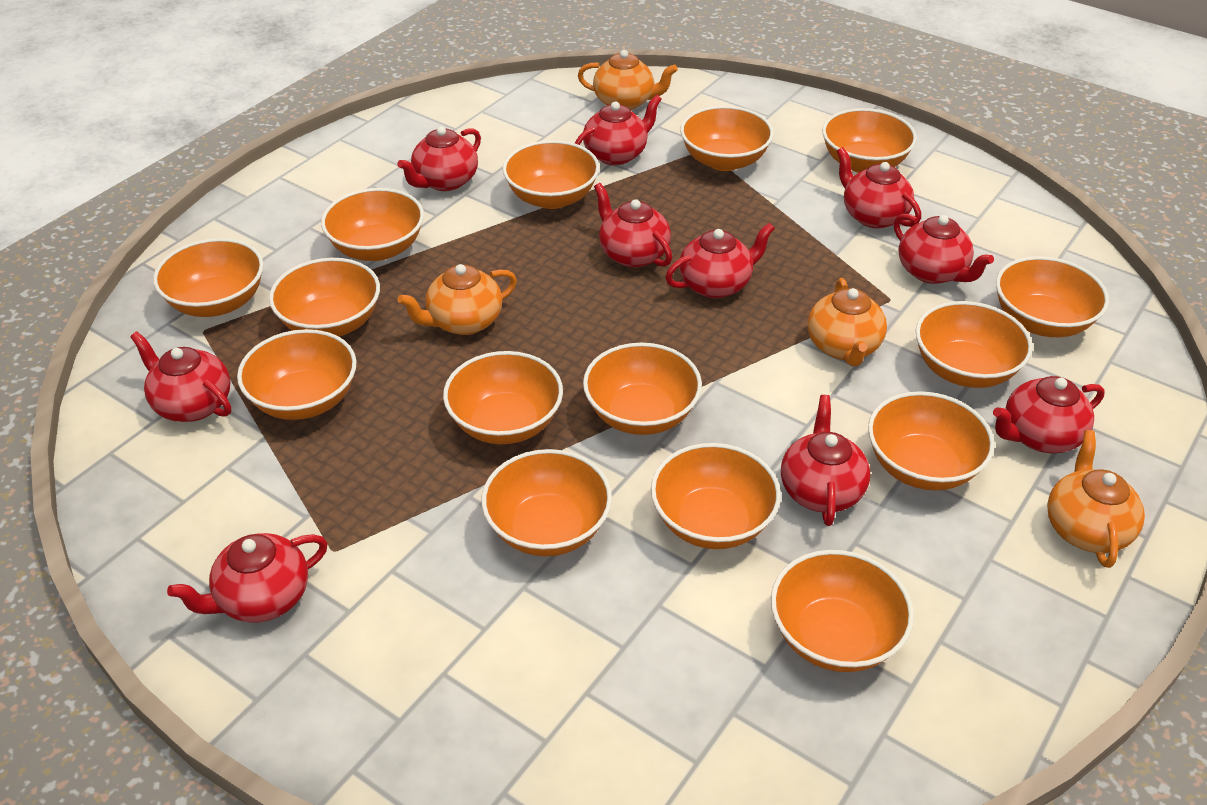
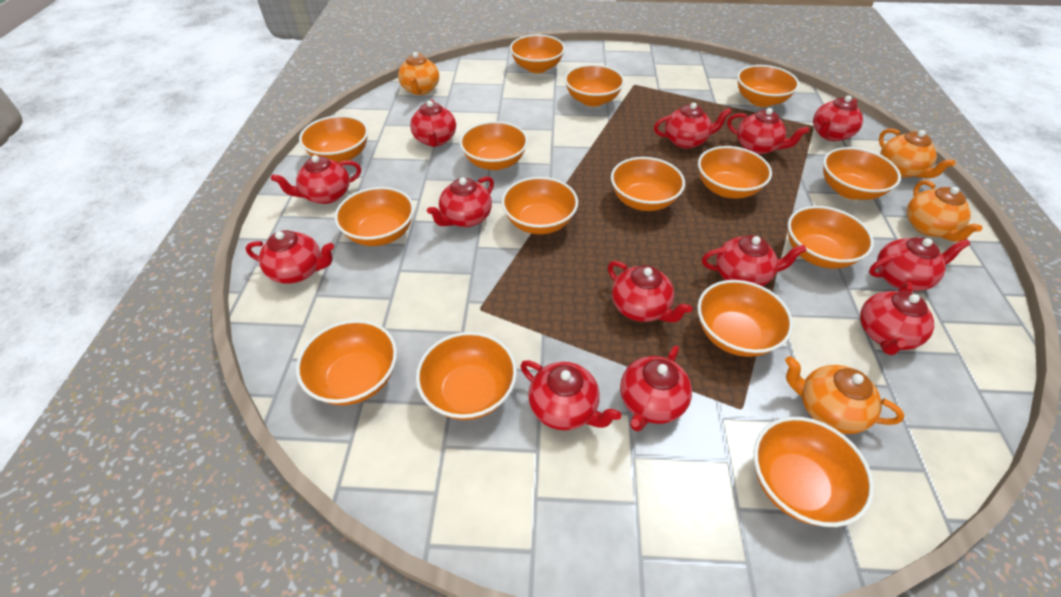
red teapot: 10 -> 13

